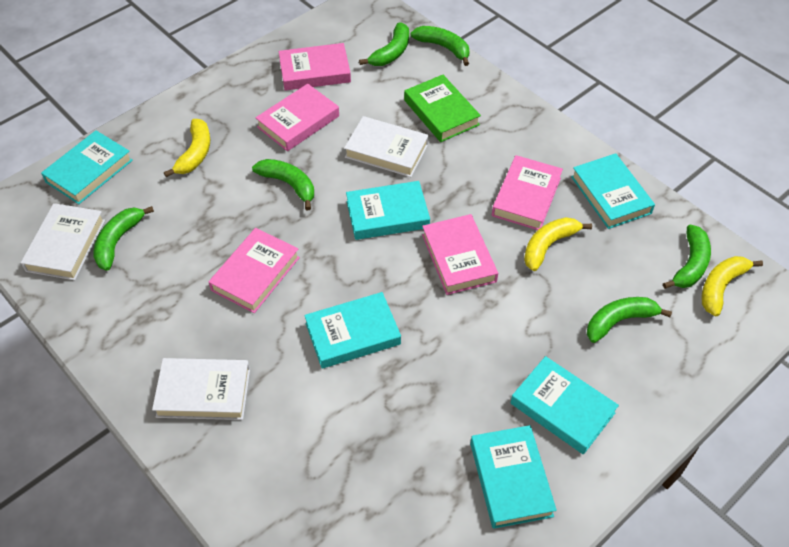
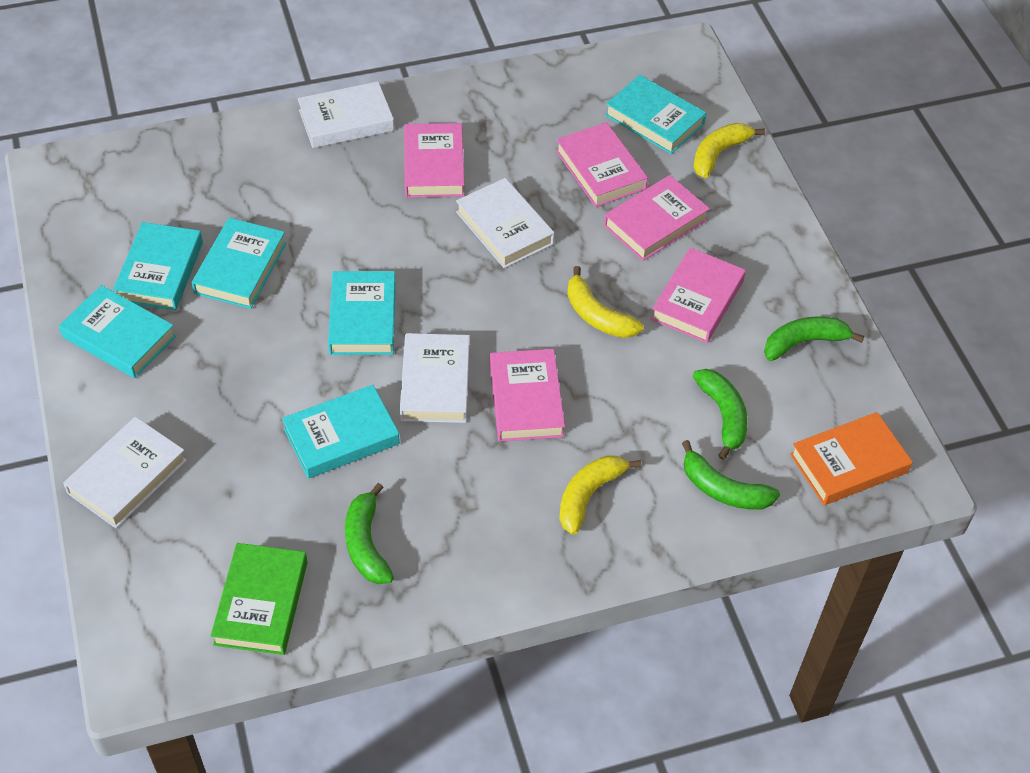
green banana: 6 -> 4
orange book: 0 -> 1
white book: 3 -> 4

